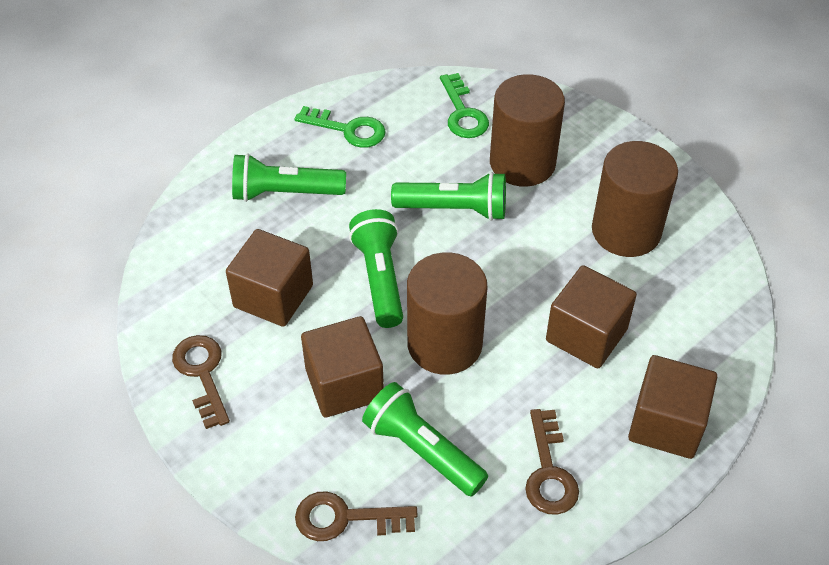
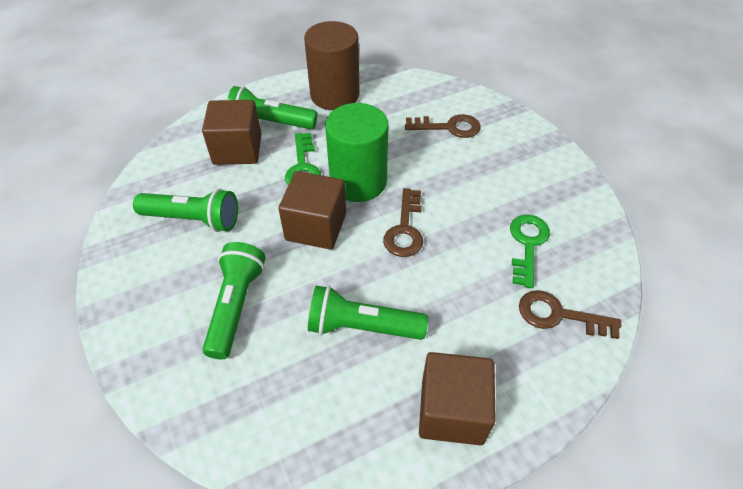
brown cube: 4 -> 3
brown cylinder: 3 -> 1
green cylinder: 0 -> 1

